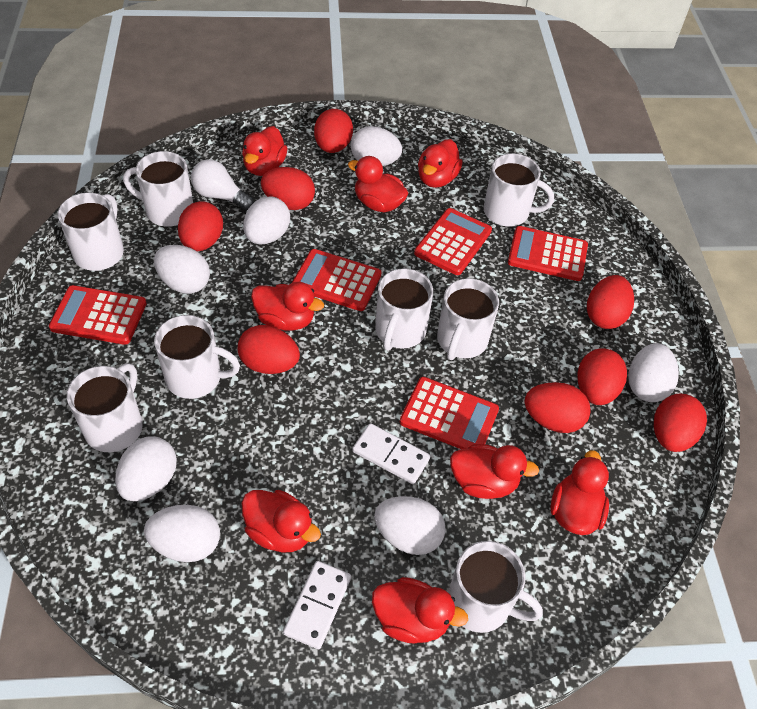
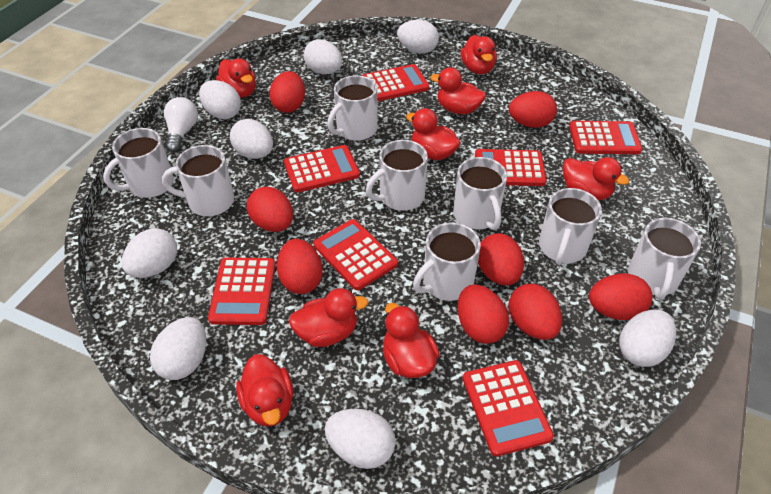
red calculator: 5 -> 7
white domino: 2 -> 0
white egg: 7 -> 8

